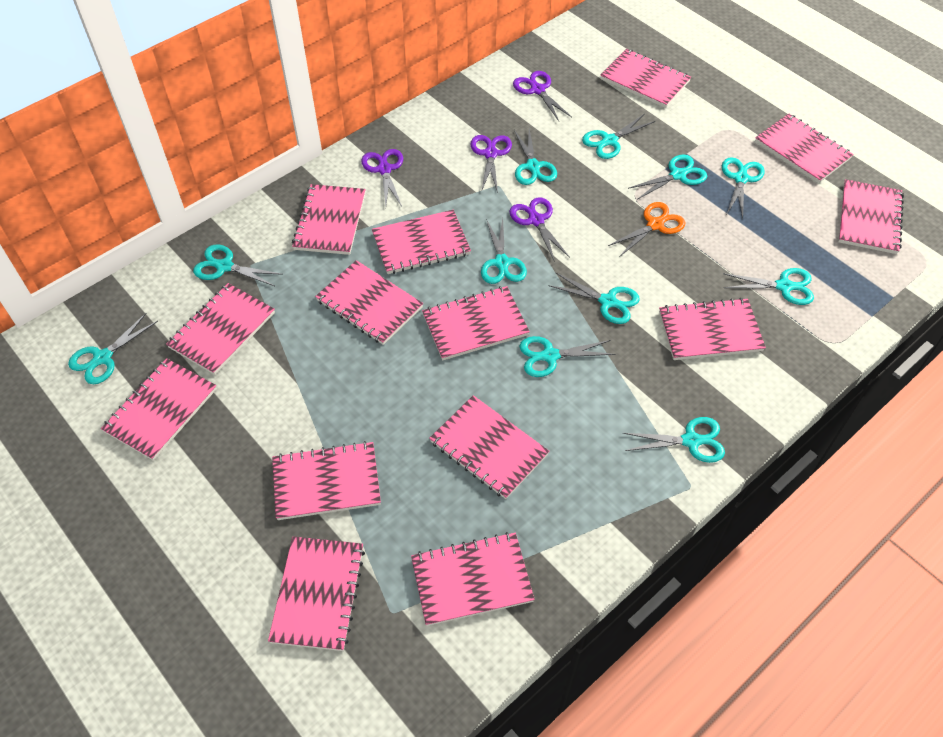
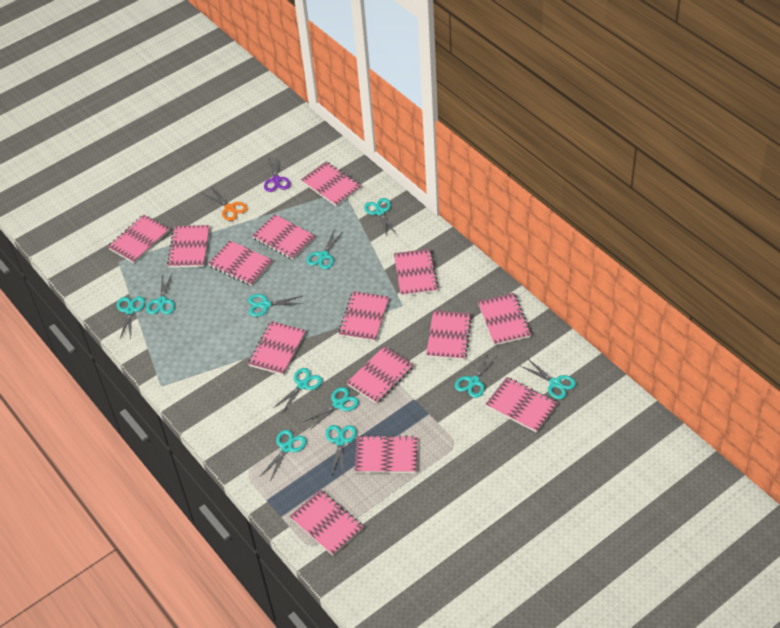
purple scissors: 4 -> 1

